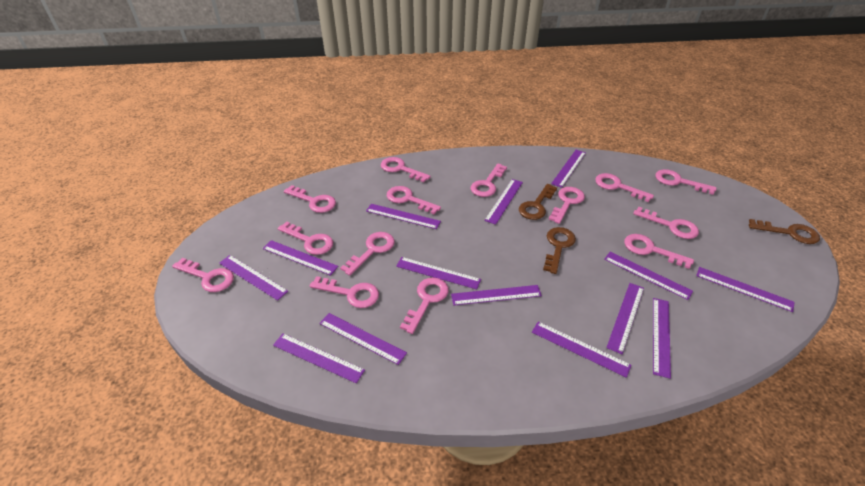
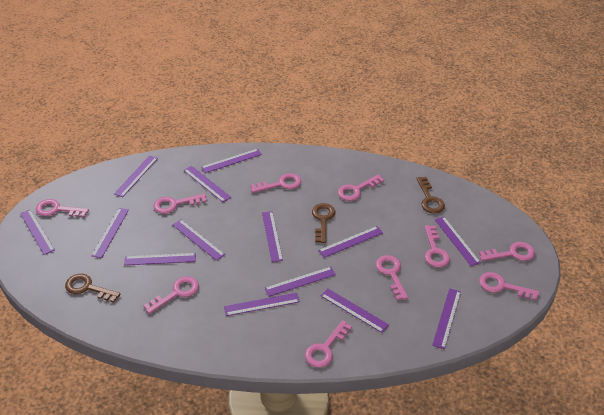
pink key: 14 -> 10

